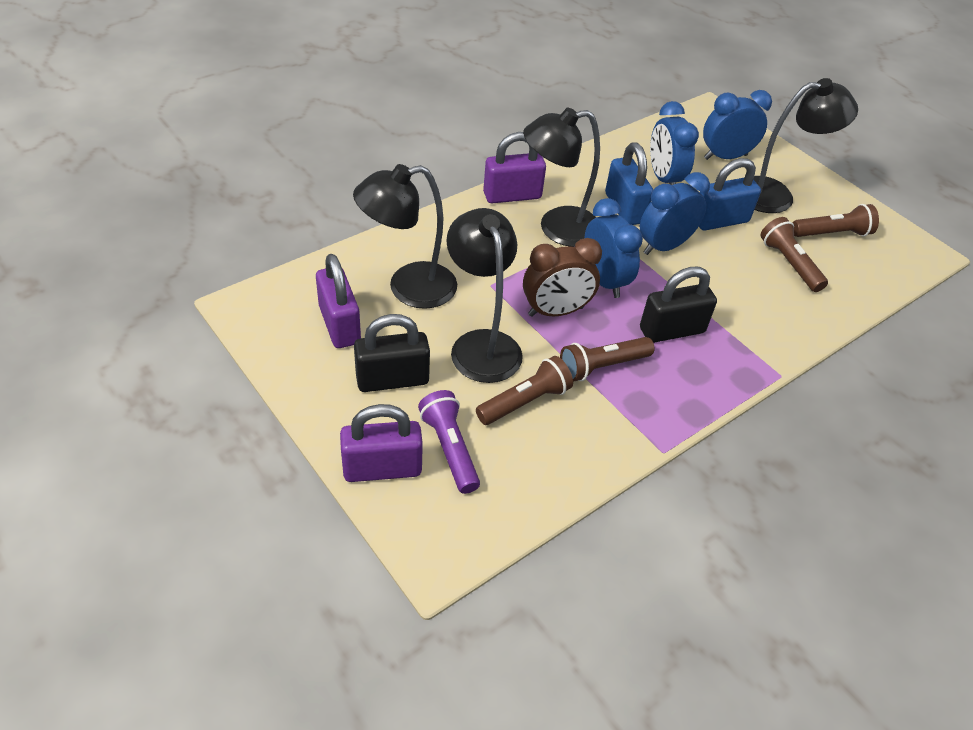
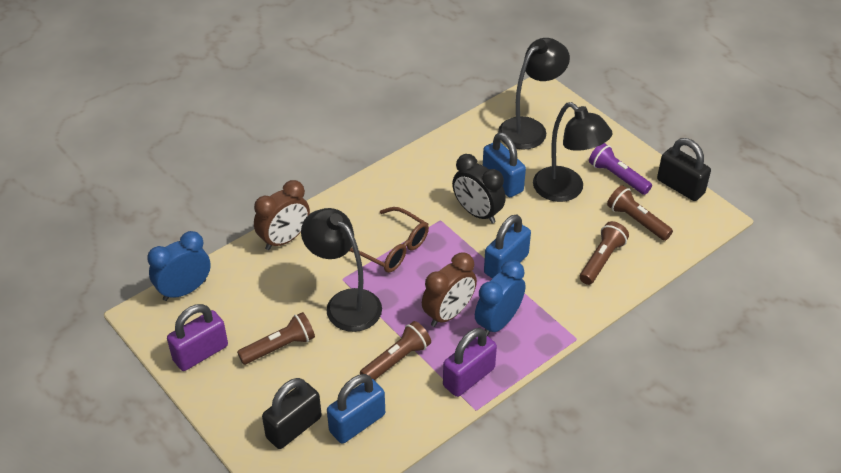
black clock: 0 -> 1
black lamp: 4 -> 3
blue clock: 4 -> 2
blue padlock: 2 -> 3
brown clock: 1 -> 2
brown glasses: 0 -> 1
purple padlock: 3 -> 2

